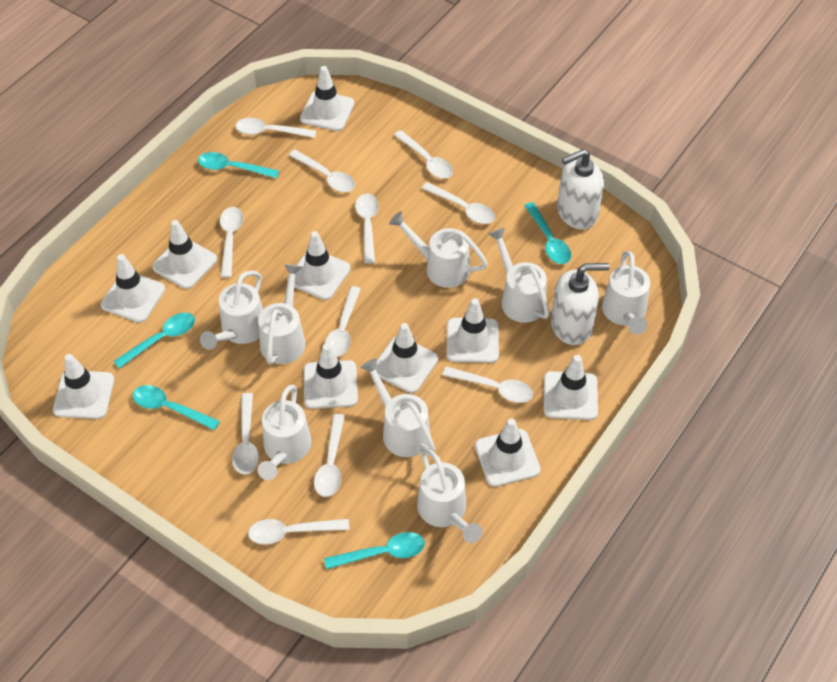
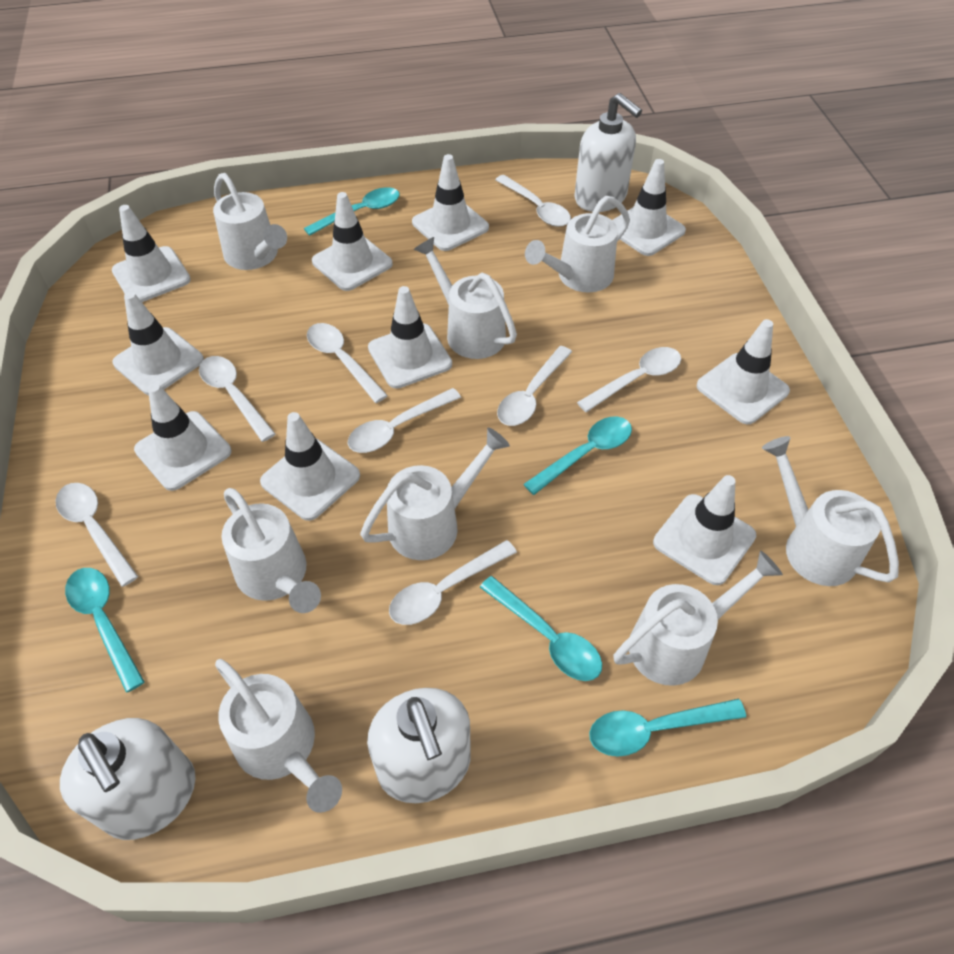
white soap dispenser: 2 -> 3
white spoon: 11 -> 8

